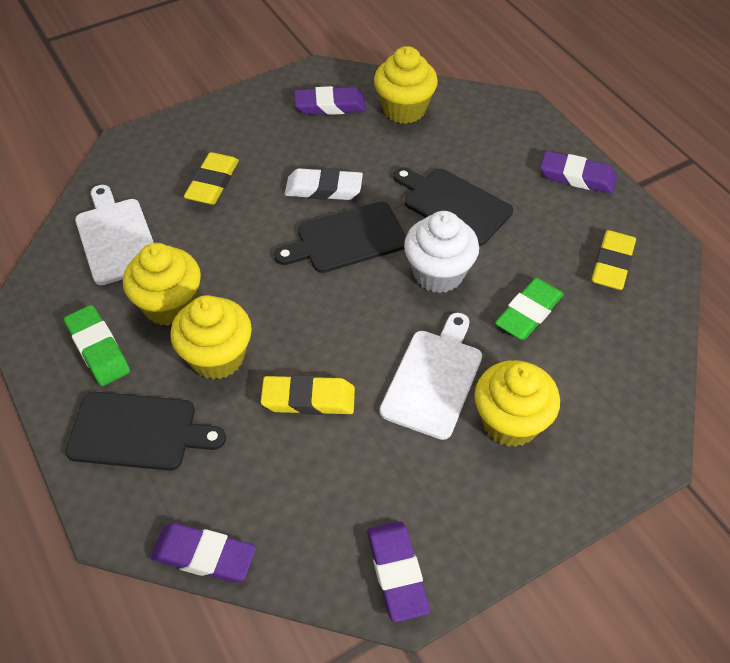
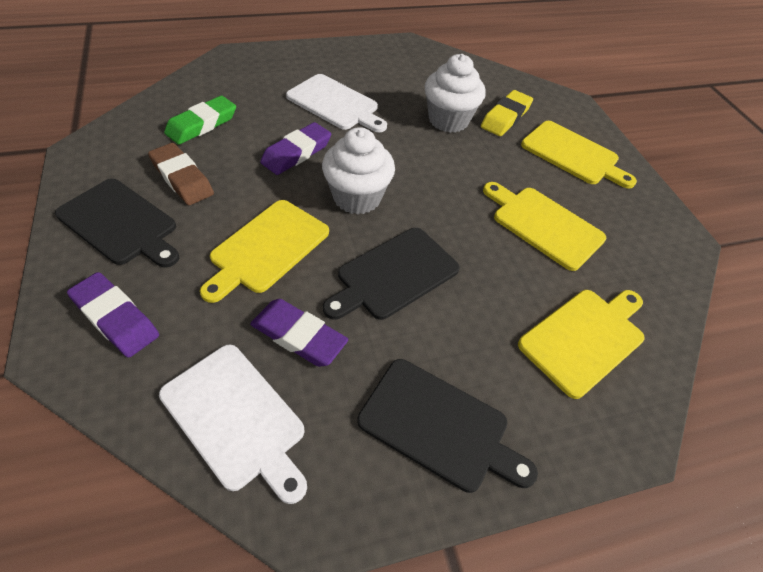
brown eraser: 0 -> 1
green eraser: 2 -> 1
purple eraser: 4 -> 3
white cupcake: 1 -> 2
white eraser: 1 -> 0
yellow cupcake: 4 -> 0
yellow cutting board: 0 -> 4
yellow eraser: 3 -> 1

